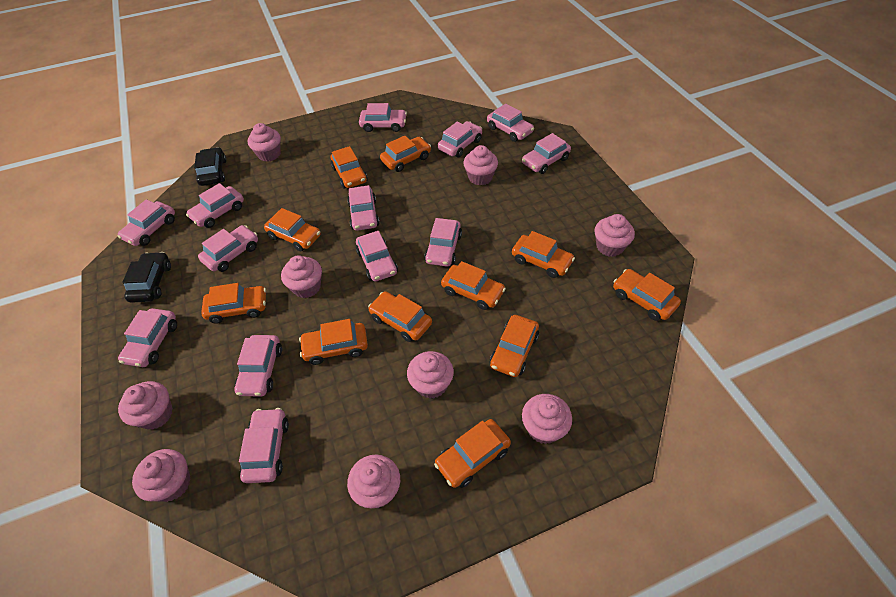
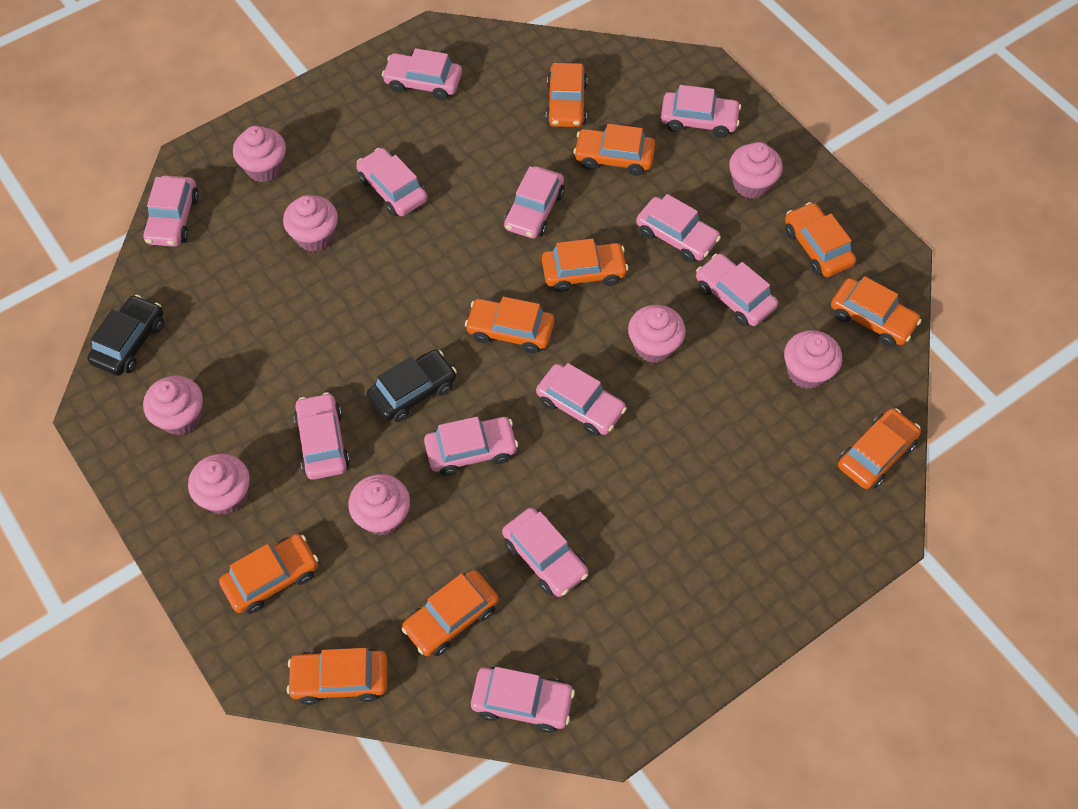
orange car: 11 -> 10
pink car: 13 -> 12
pink cupcake: 9 -> 8

